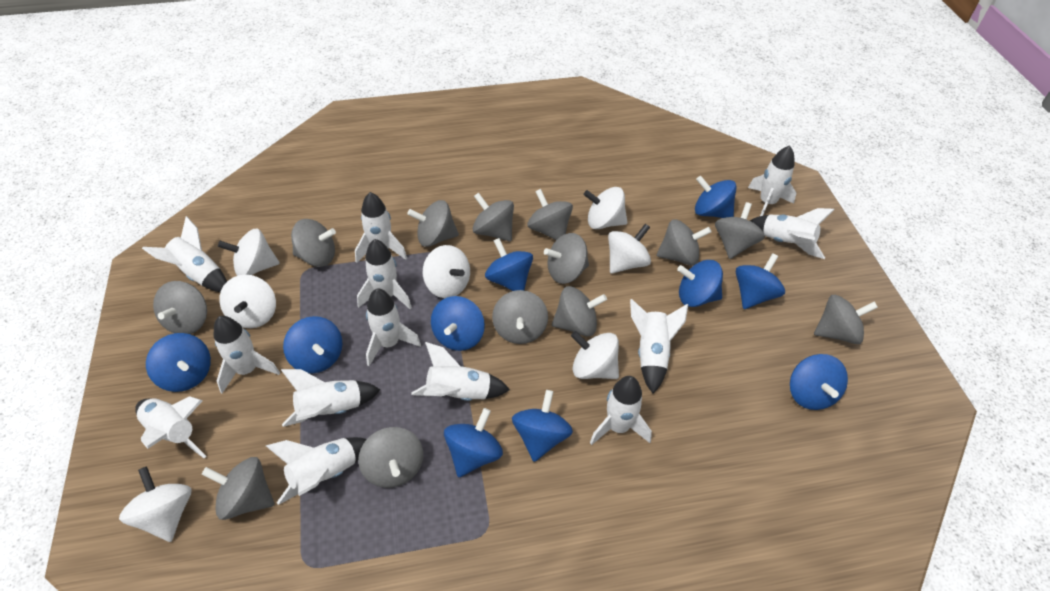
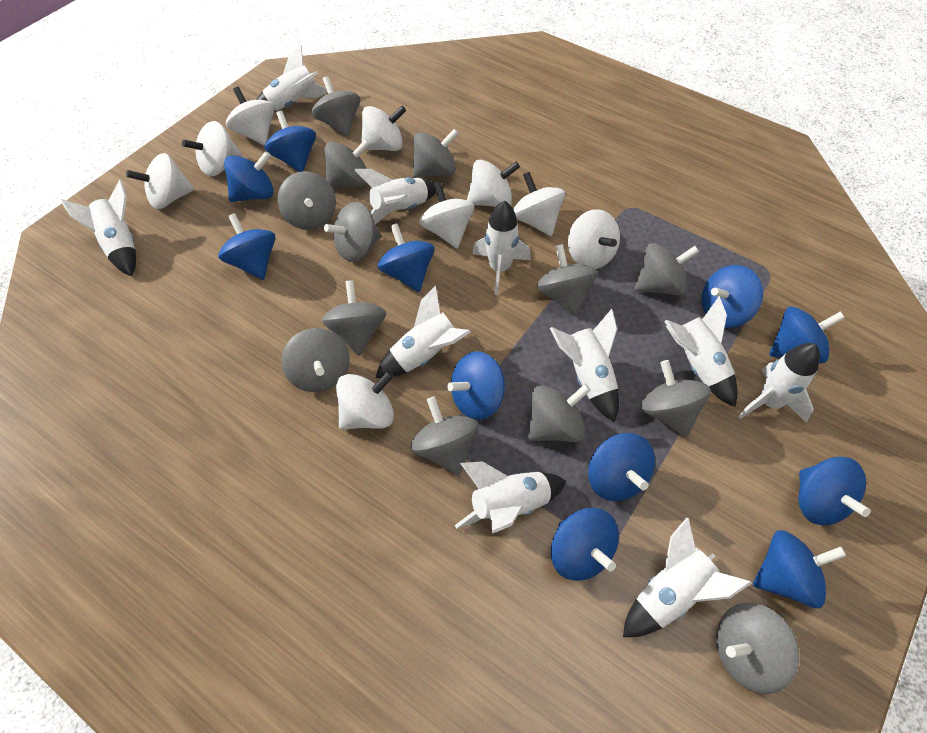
blue spinning top: 10 -> 11
white rocket: 13 -> 10
white spinning top: 7 -> 9

